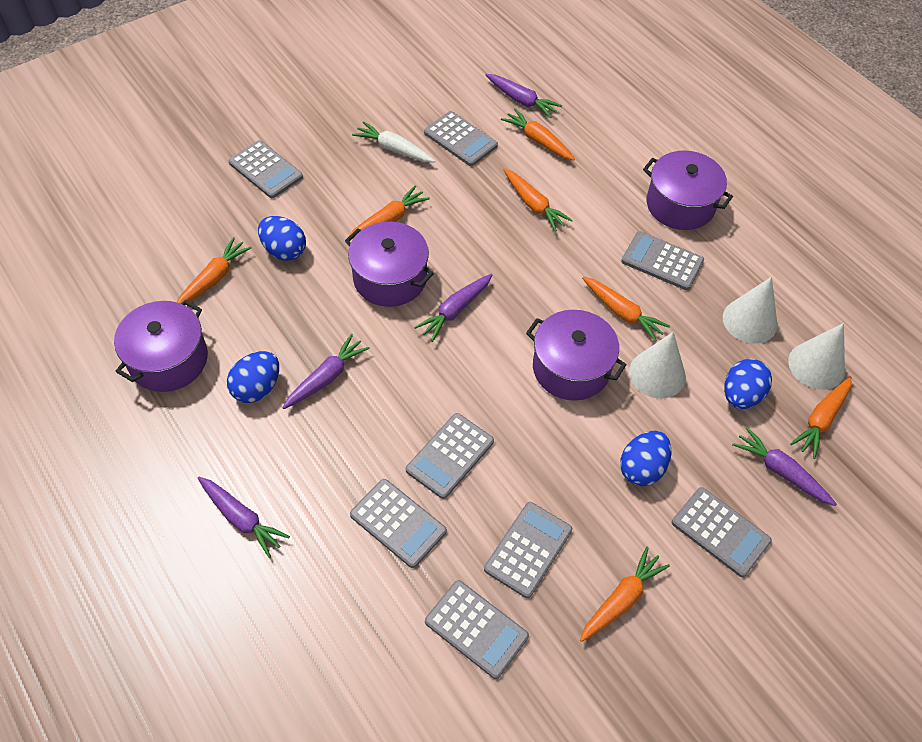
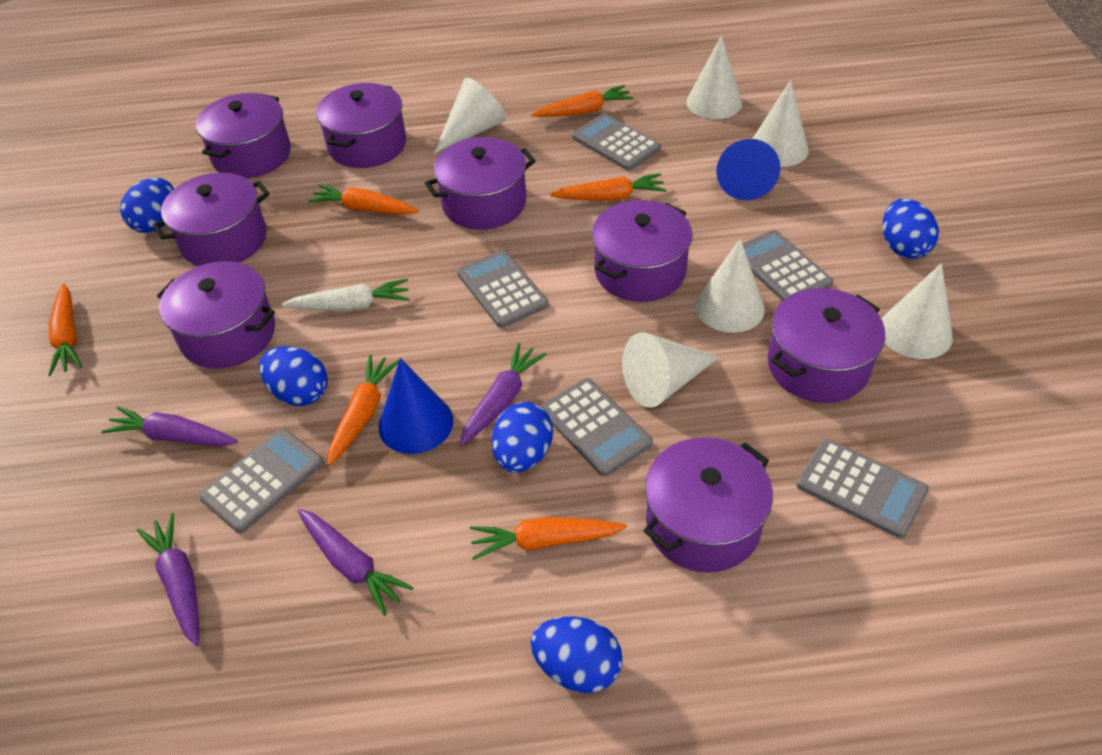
blue cone: 0 -> 2
blue egg: 4 -> 5
grey calculator: 8 -> 6
orange carrot: 7 -> 6
purple carrot: 5 -> 4
purple pot: 4 -> 8
white cone: 3 -> 6

